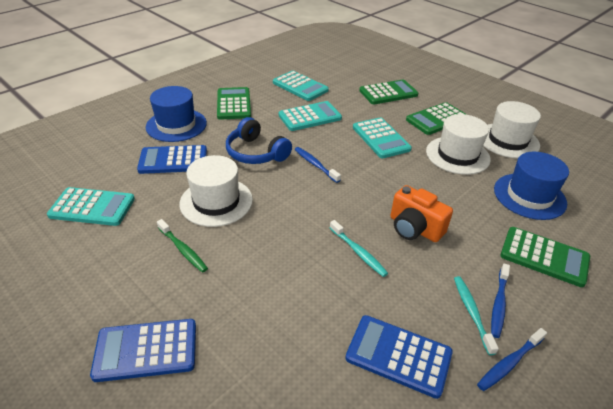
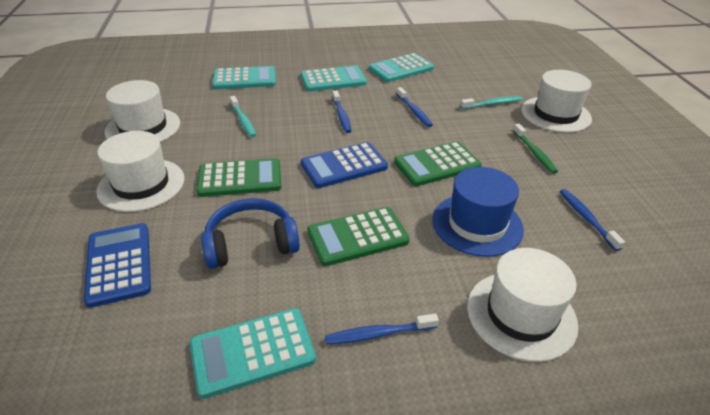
blue calculator: 3 -> 2
blue hat: 2 -> 1
blue toothbrush: 3 -> 4
green calculator: 4 -> 3
orange camera: 1 -> 0
white hat: 3 -> 4

